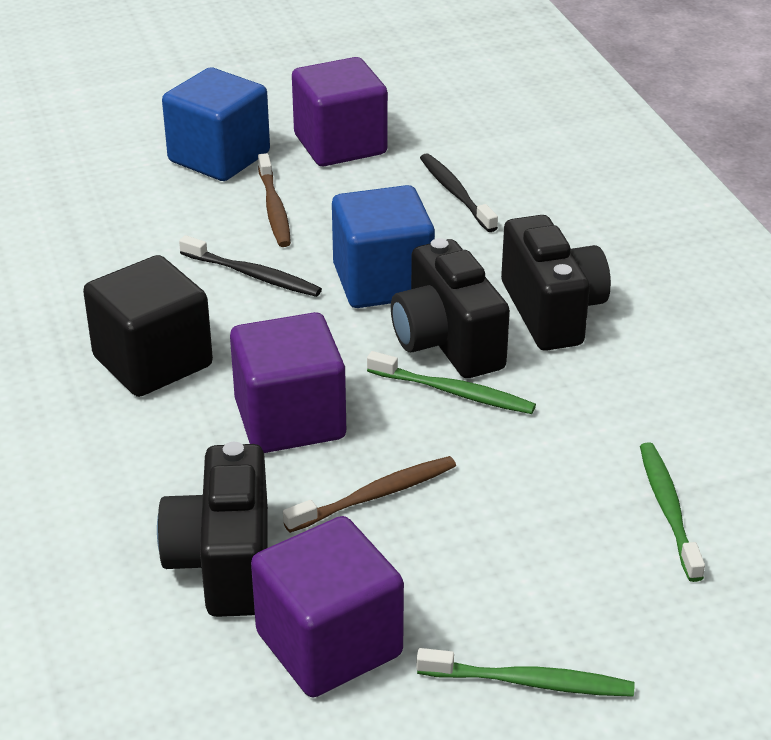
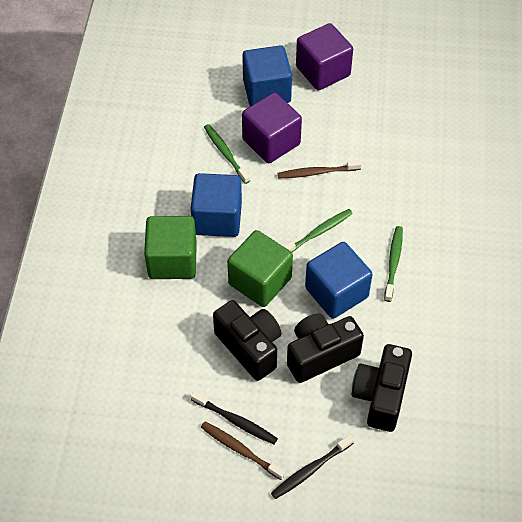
black cube: 1 -> 0
blue cube: 2 -> 3
green cube: 0 -> 2
purple cube: 3 -> 2

